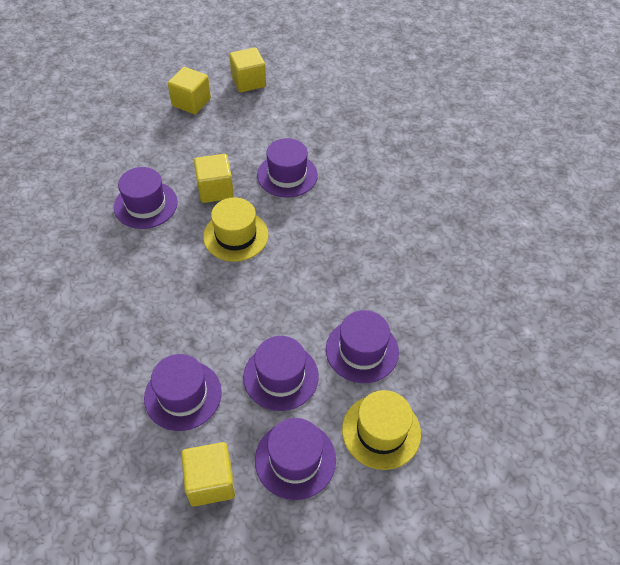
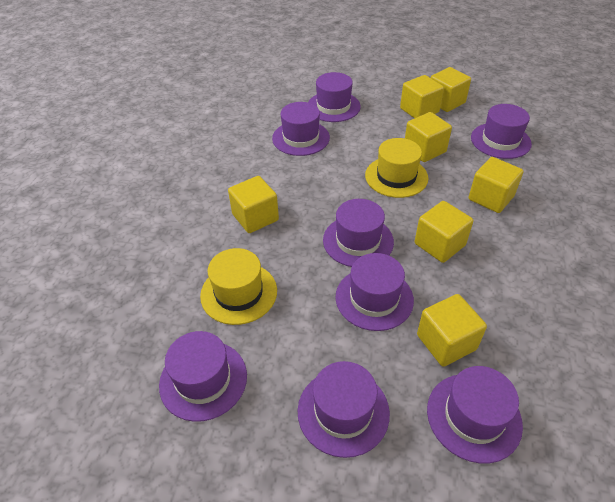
purple hat: 6 -> 8
yellow cube: 4 -> 7

